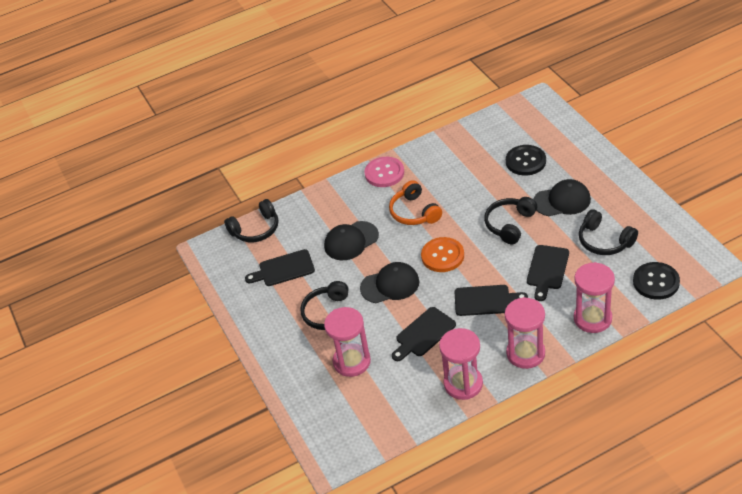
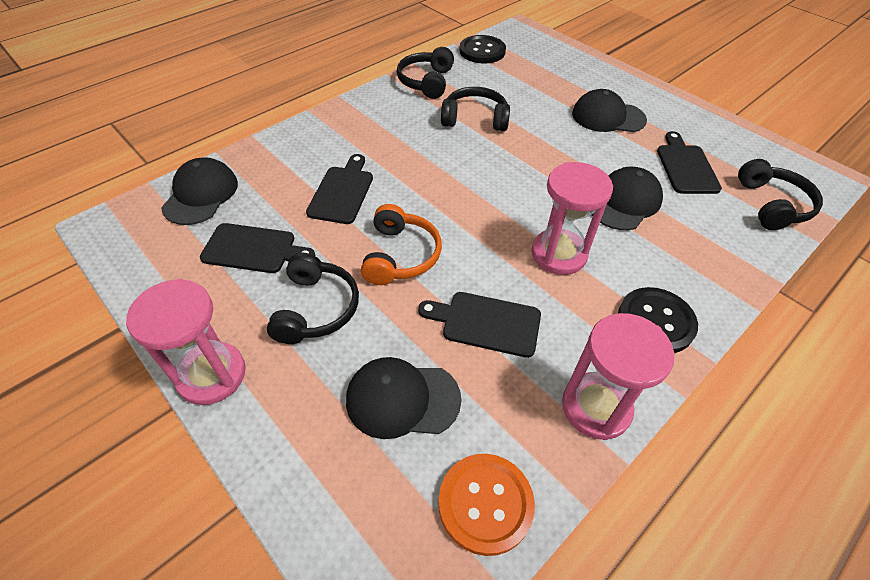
black cap: 3 -> 4
pink button: 1 -> 0
pink hourglass: 4 -> 3

